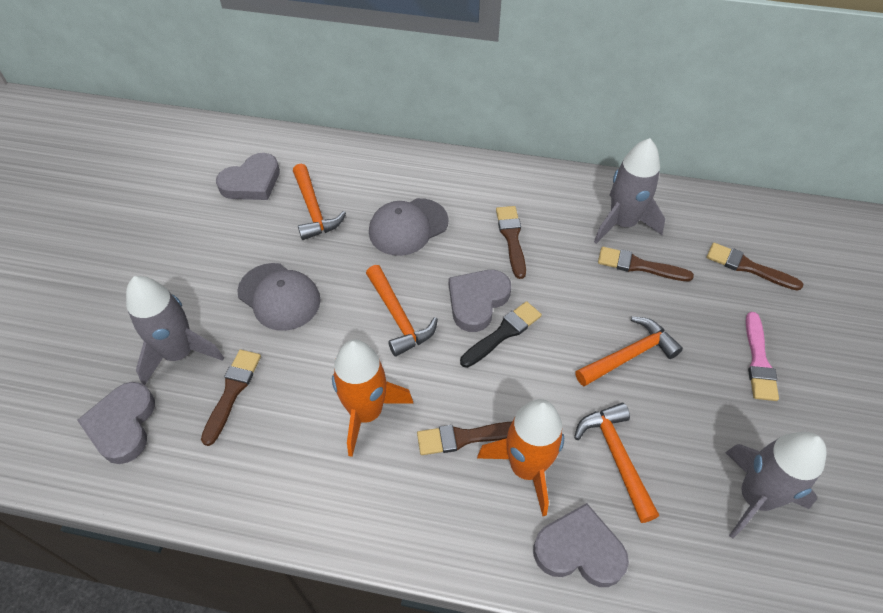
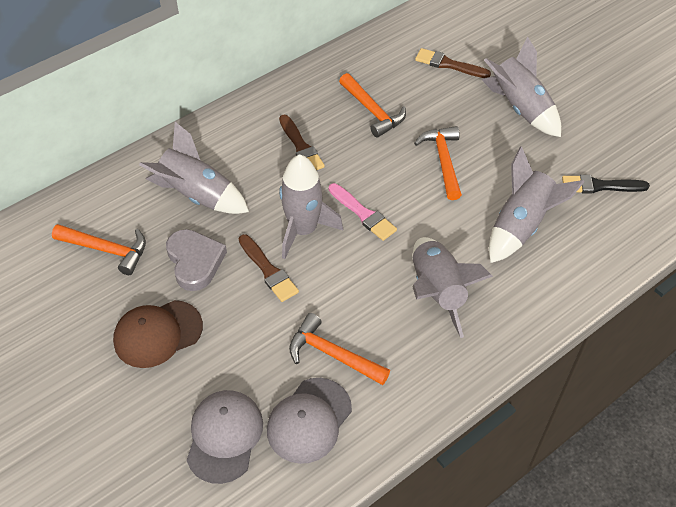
brown brush: 5 -> 3
brown cap: 0 -> 1
grey heart: 4 -> 1
grey rocket: 3 -> 5
orange rocket: 2 -> 0

